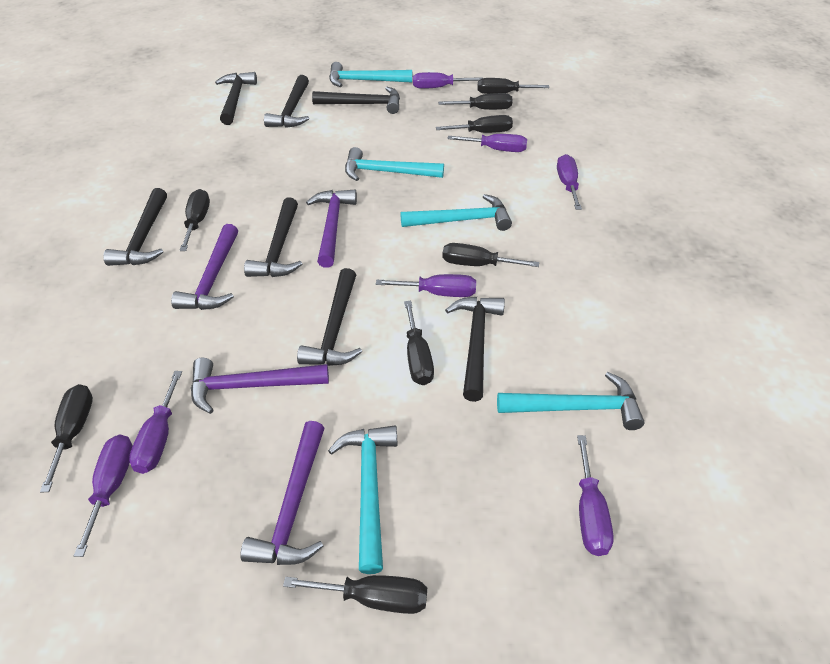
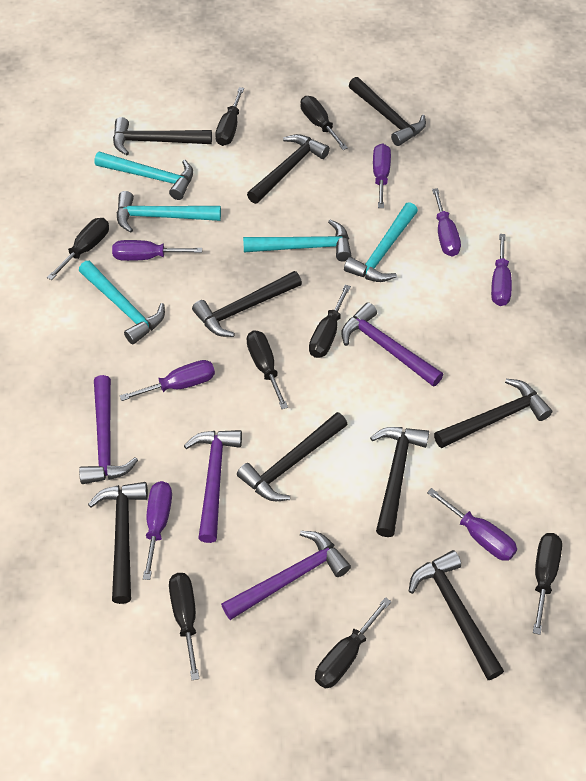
black hammer: 7 -> 9

